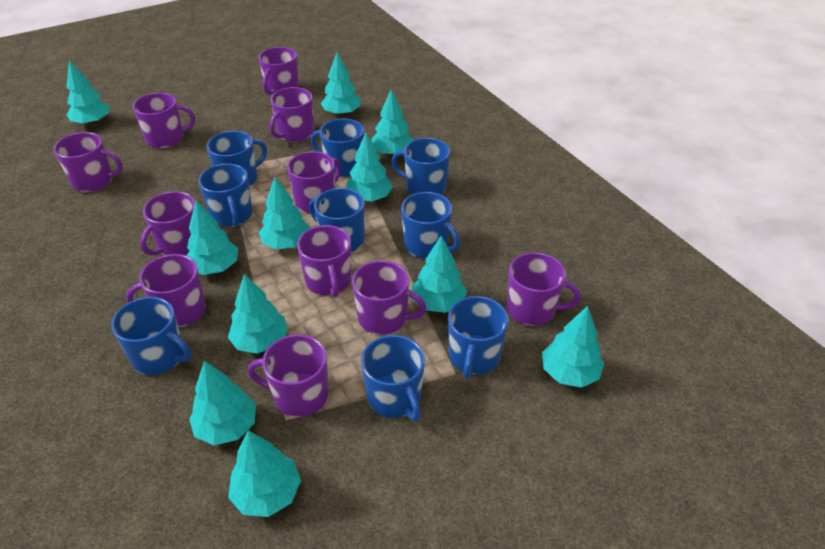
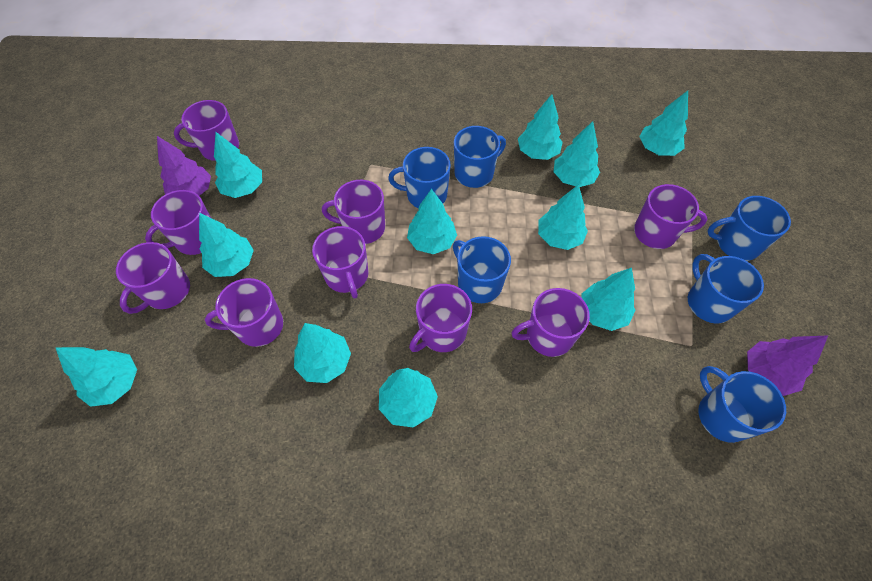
blue mug: 9 -> 6
purple mug: 11 -> 9
purple tree: 0 -> 2

